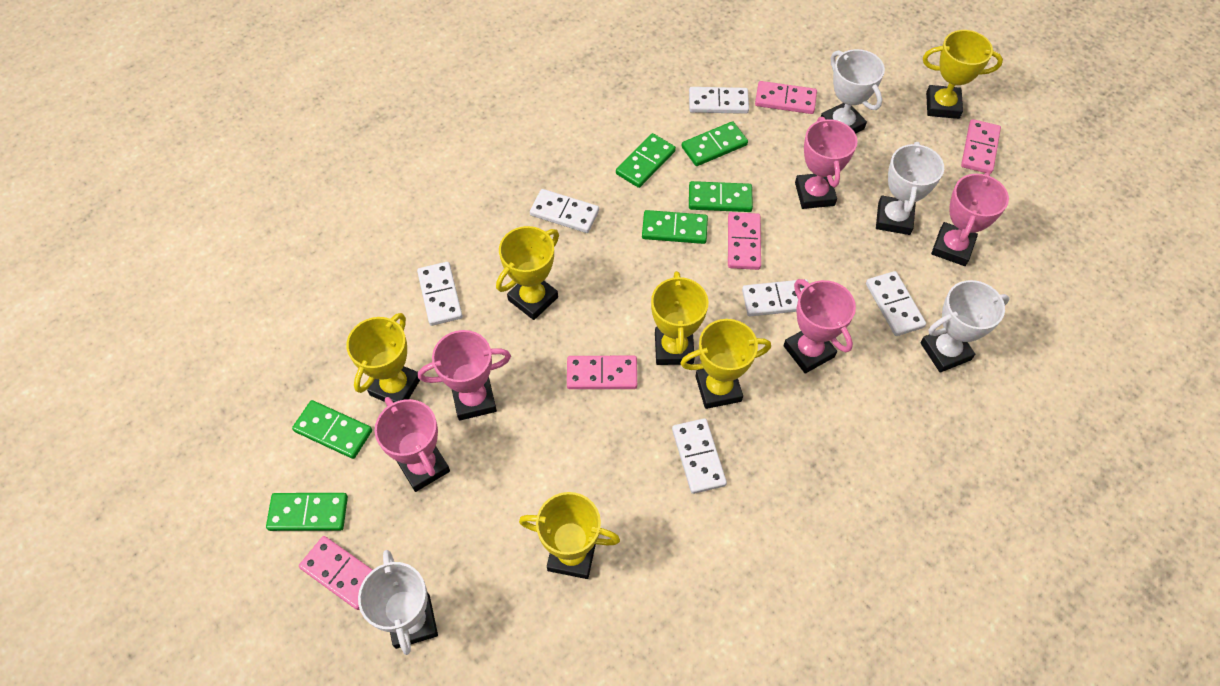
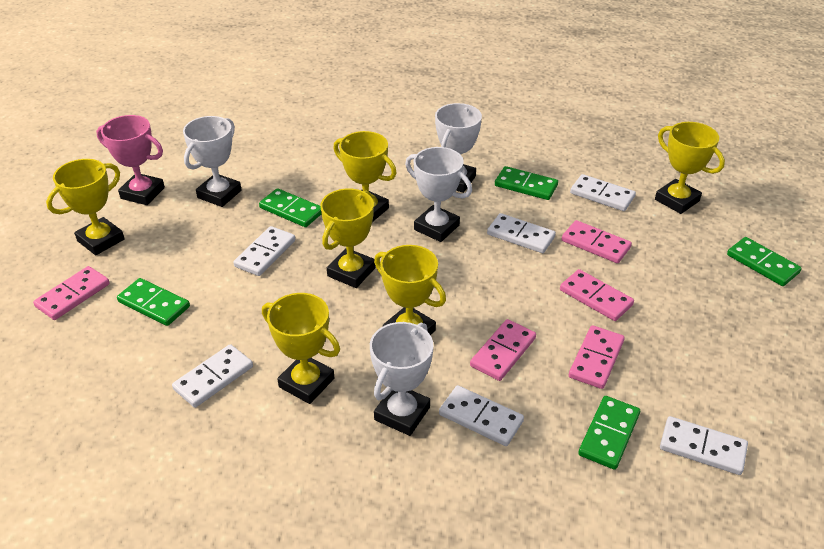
green domino: 6 -> 5
pink trophy: 5 -> 1

